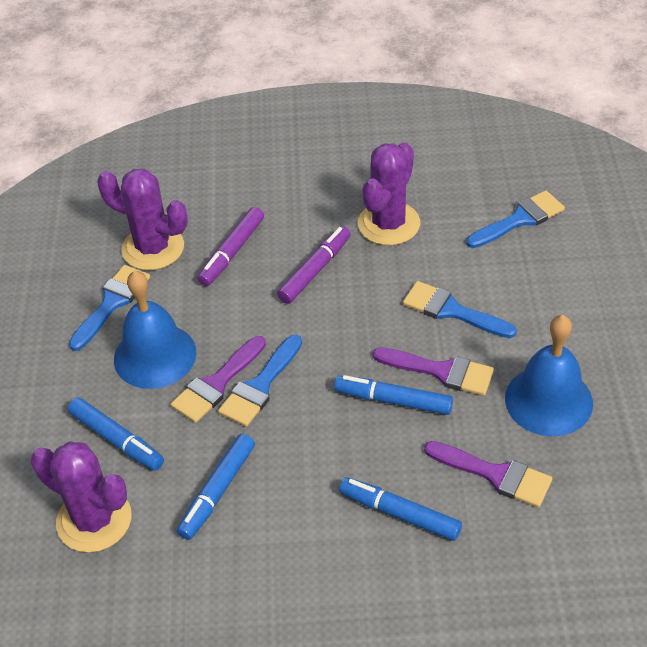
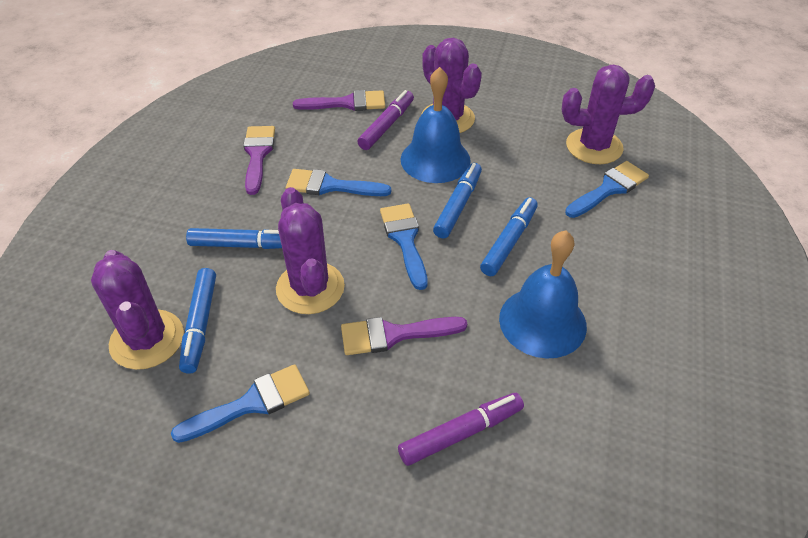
purple cactus: 3 -> 4

